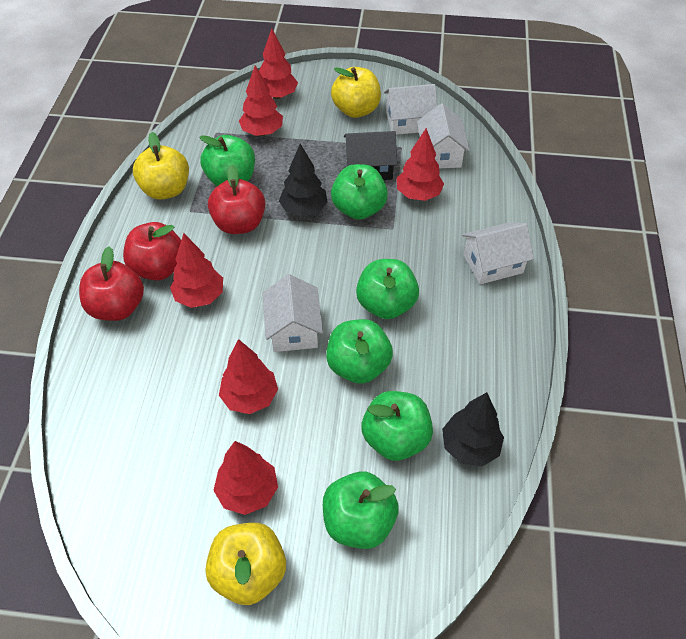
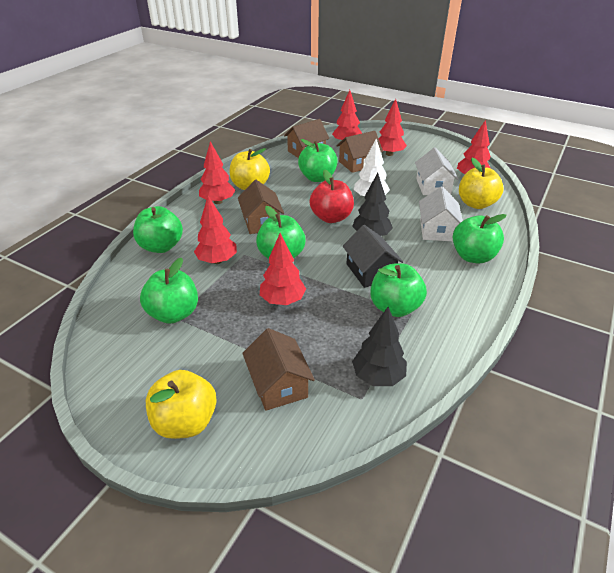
brown house: 0 -> 4
red apple: 3 -> 1
white house: 4 -> 2
white tree: 0 -> 1

